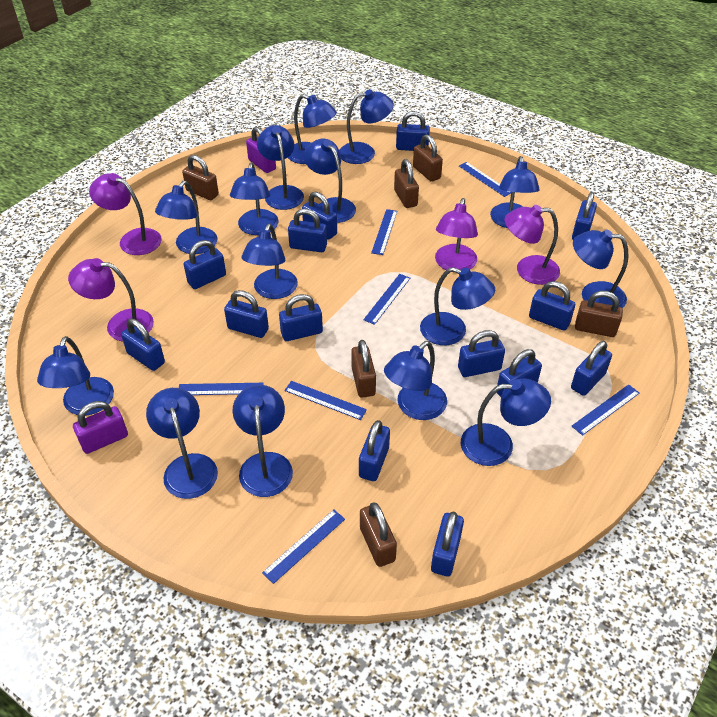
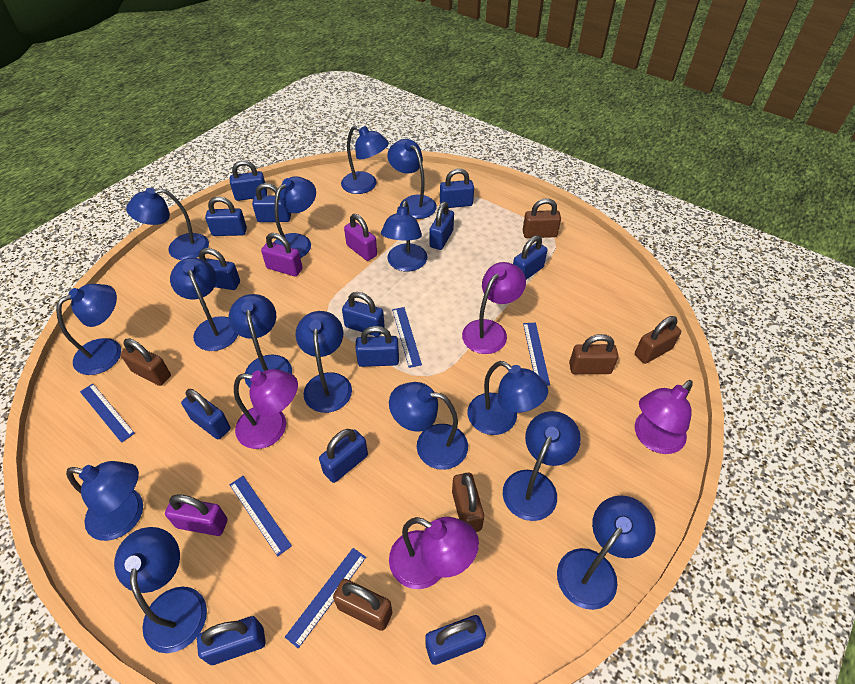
blue padlock: 14 -> 13
blue ruler: 7 -> 5
purple padlock: 2 -> 3

